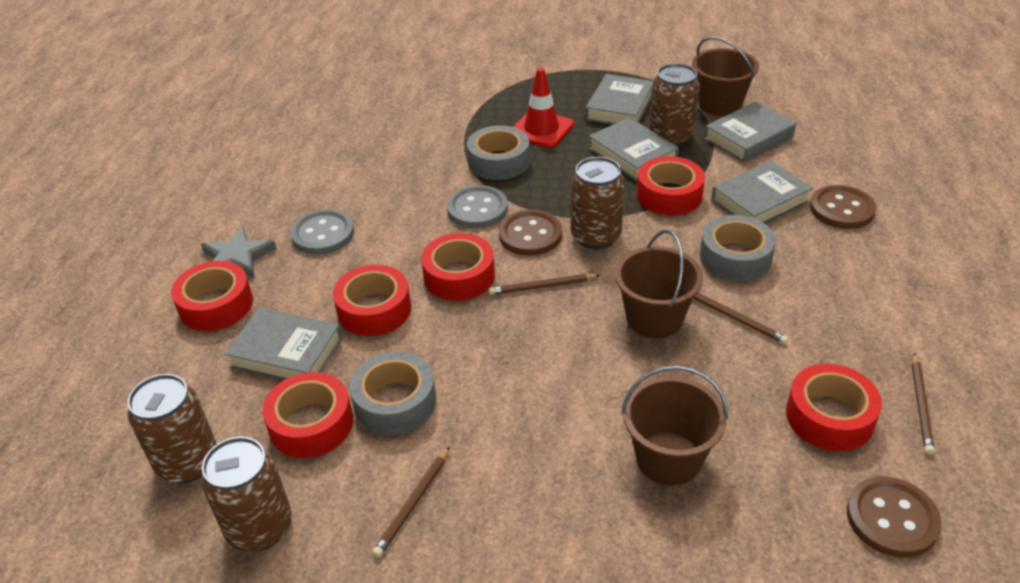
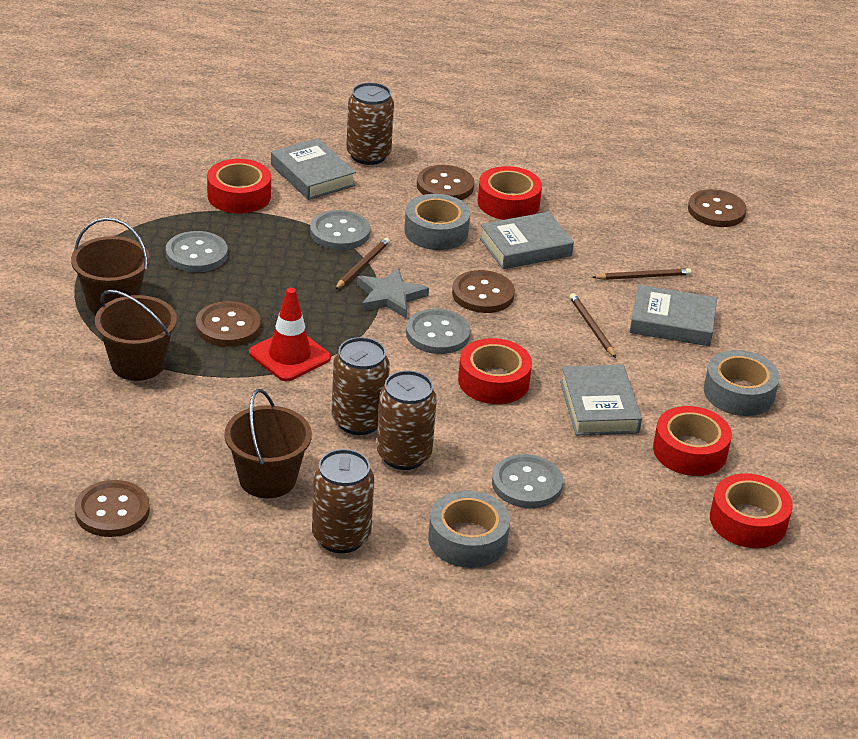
brown button: 3 -> 5
brown pencil: 4 -> 3
grey book: 5 -> 4
grey button: 2 -> 4
red tape: 6 -> 5

